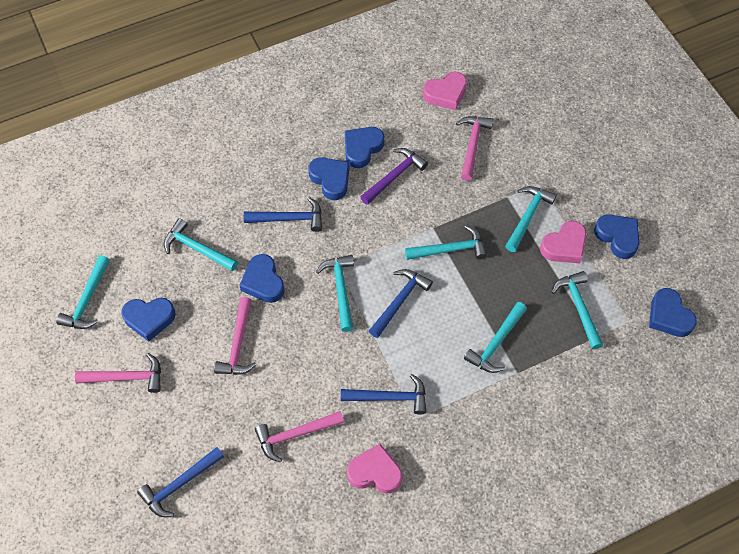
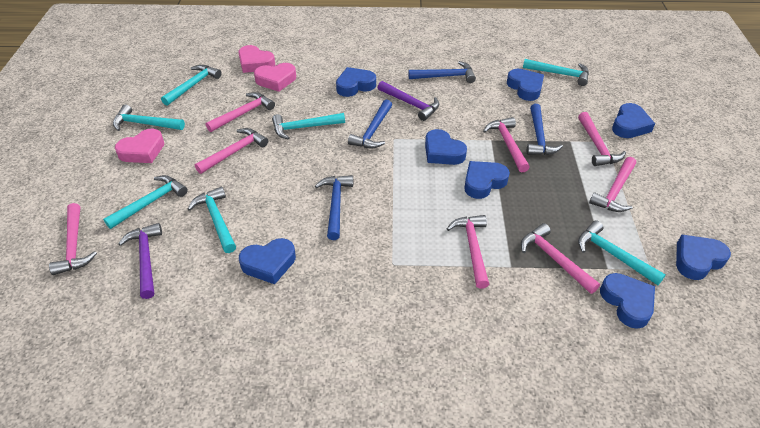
blue heart: 6 -> 8
pink hammer: 4 -> 8
purple hammer: 1 -> 2

